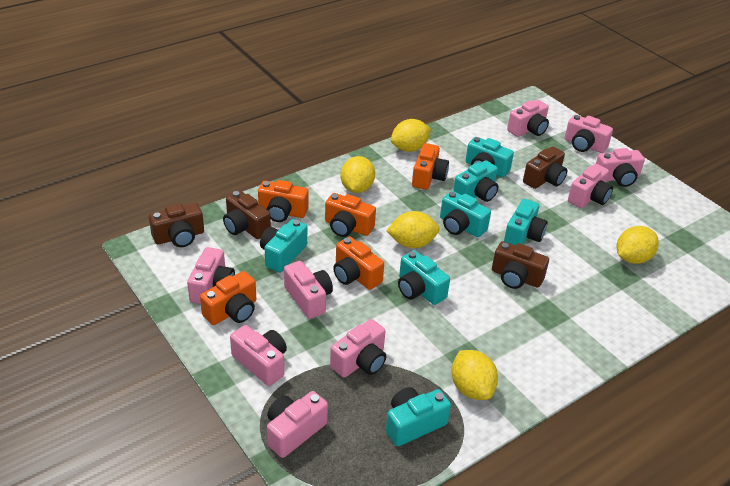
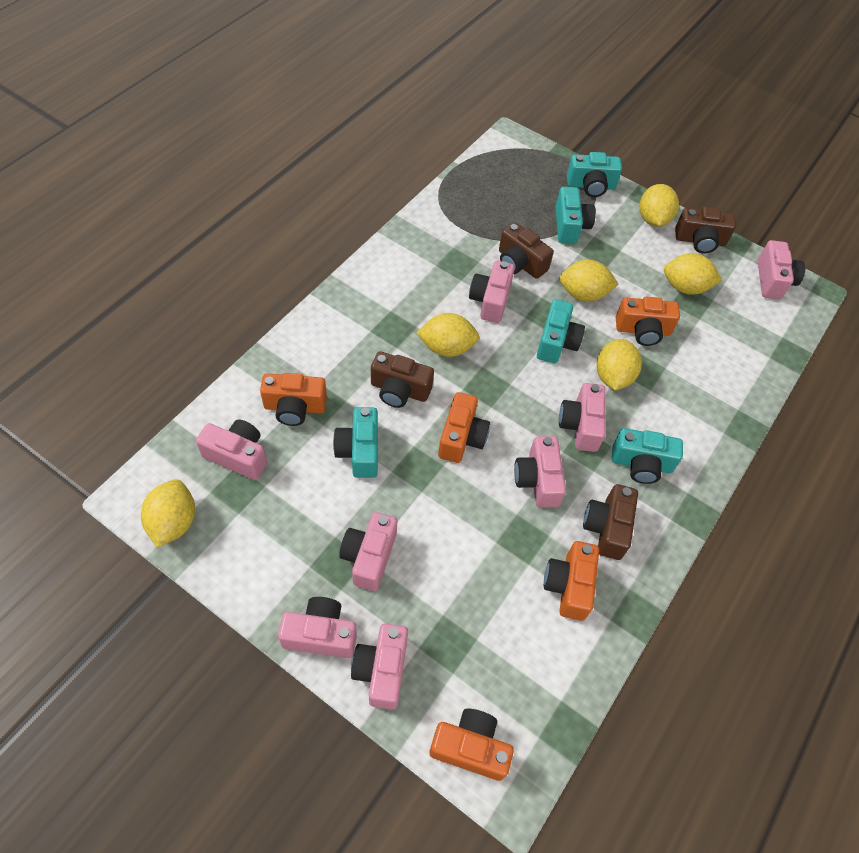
pink camera: 9 -> 8
turquoise camera: 7 -> 5
yellow lemon: 5 -> 6

